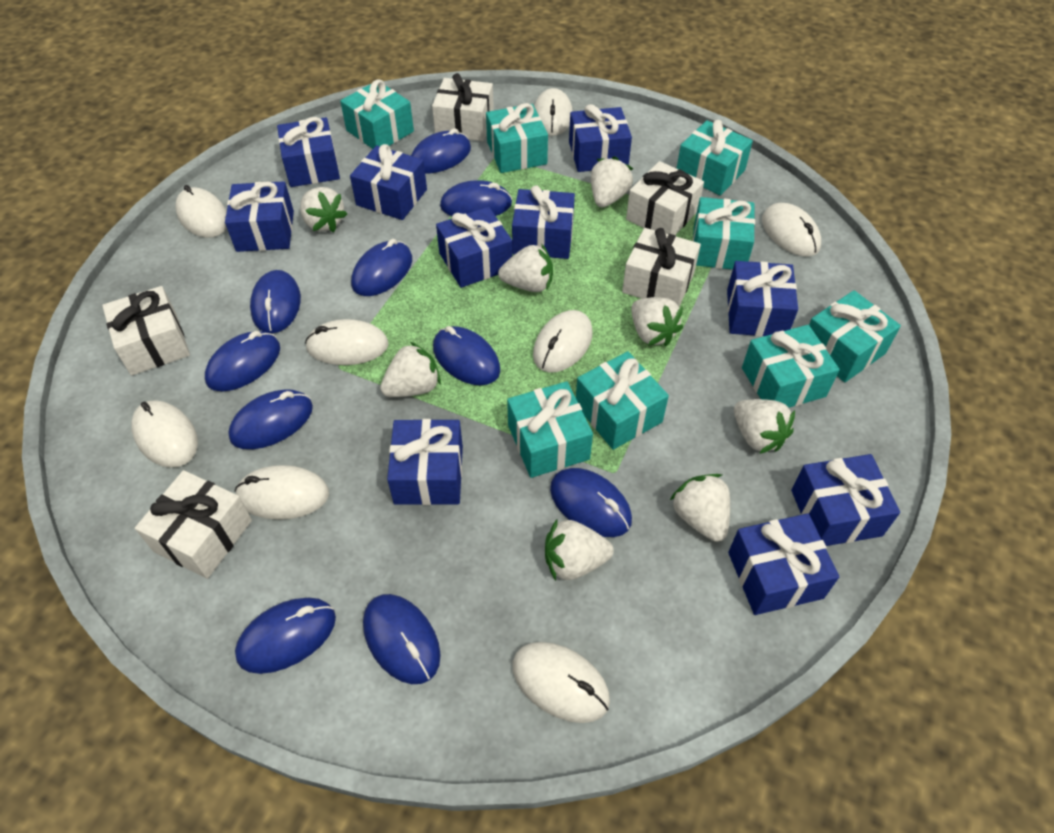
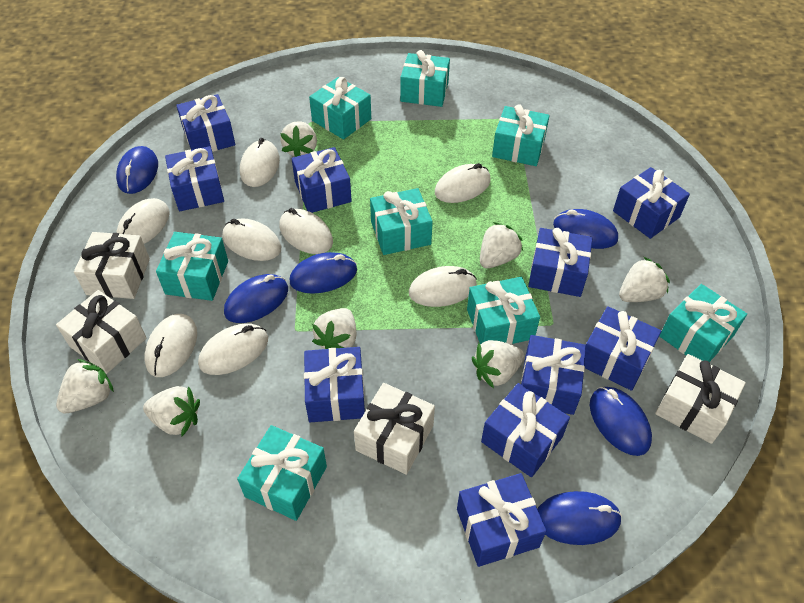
blue mouse: 10 -> 6
white gift: 5 -> 4
white strawberry: 8 -> 7

